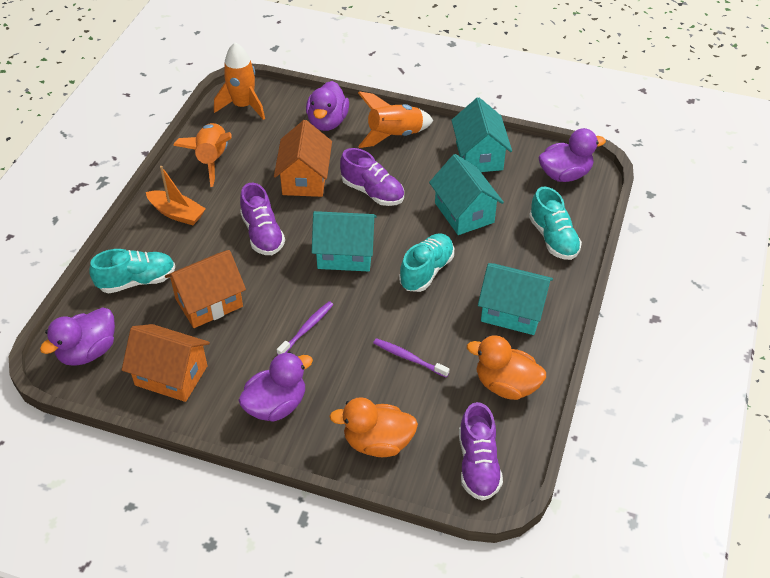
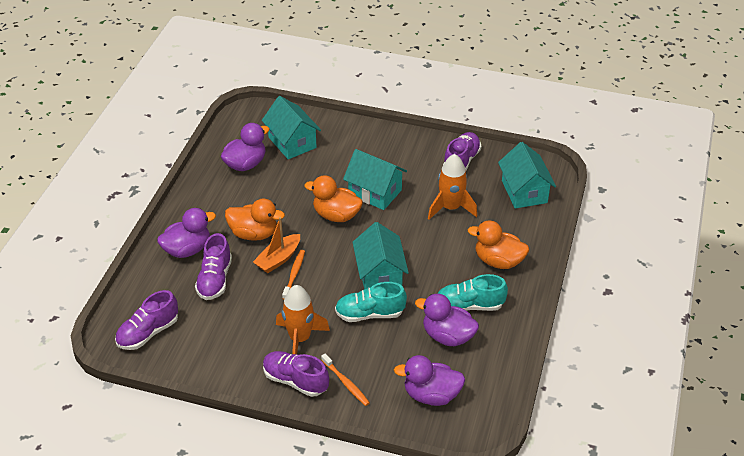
orange duck: 2 -> 3
orange house: 3 -> 0
orange rocket: 3 -> 2
orange toothbrush: 0 -> 2
purple shoe: 3 -> 4
purple toothbrush: 2 -> 0
turquoise shoe: 3 -> 2

